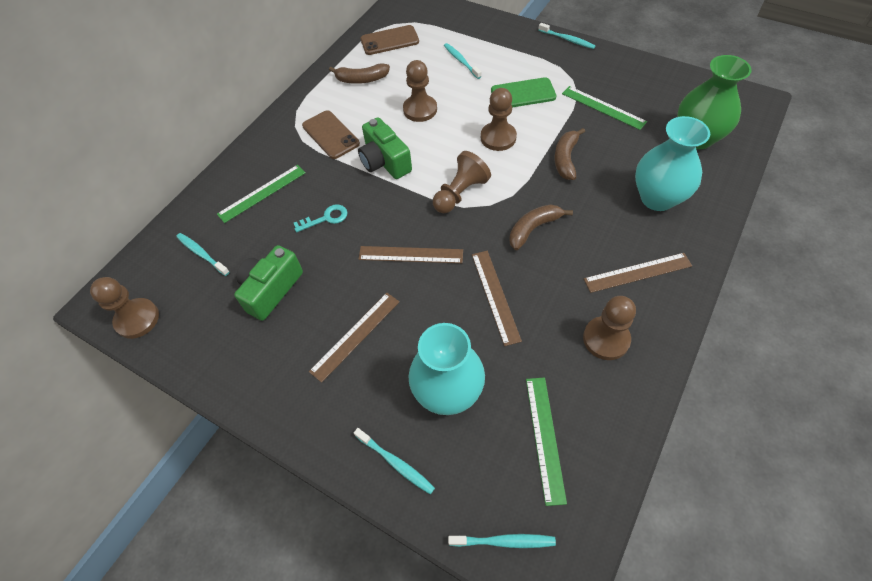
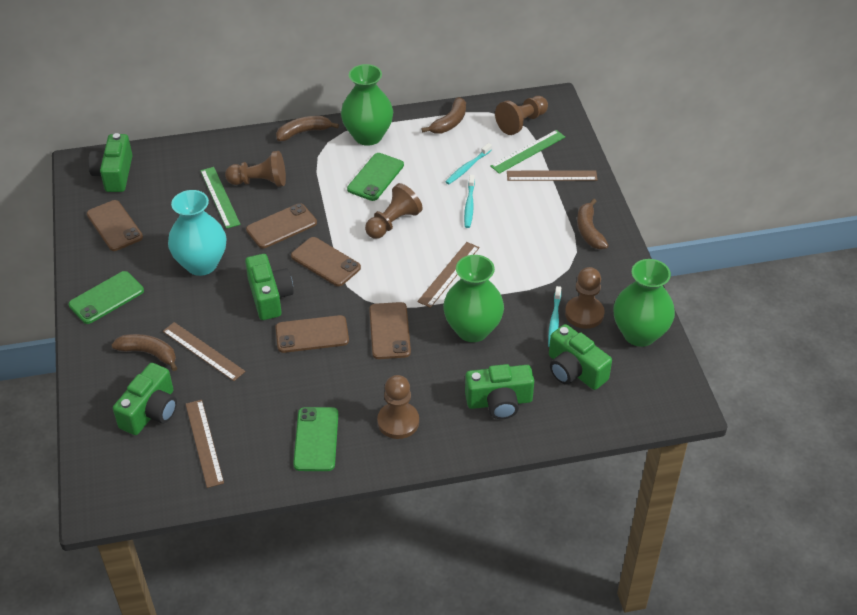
brown banana: 3 -> 4
brown phone: 2 -> 5
green camera: 2 -> 5
green phone: 1 -> 3
green ruler: 3 -> 2
green vase: 1 -> 3
turquoise key: 1 -> 0
turquoise toothbrush: 5 -> 3
turquoise vase: 2 -> 1

